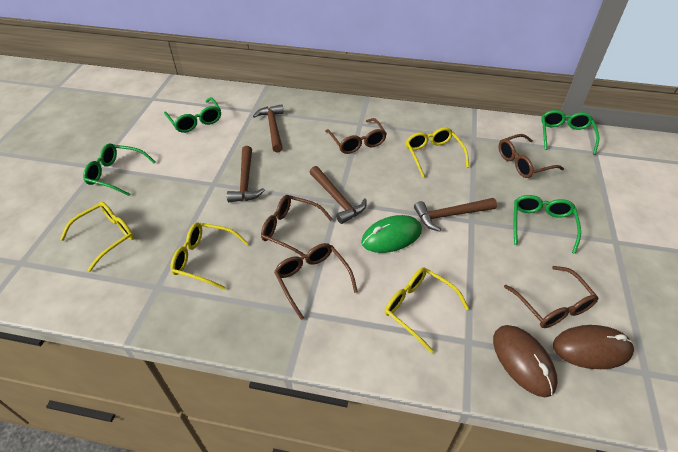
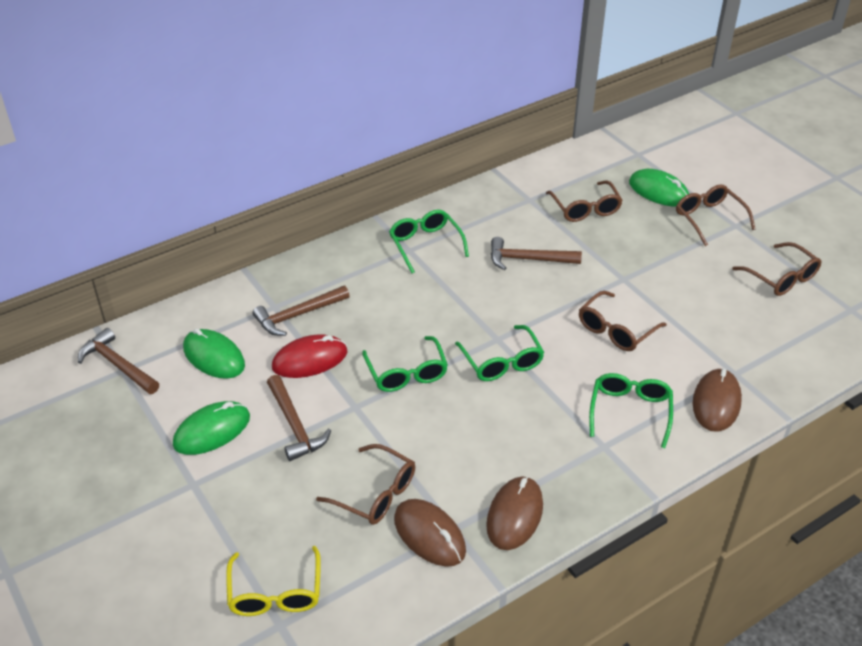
brown mouse: 2 -> 3
green mouse: 1 -> 3
red mouse: 0 -> 1
yellow glasses: 4 -> 1

